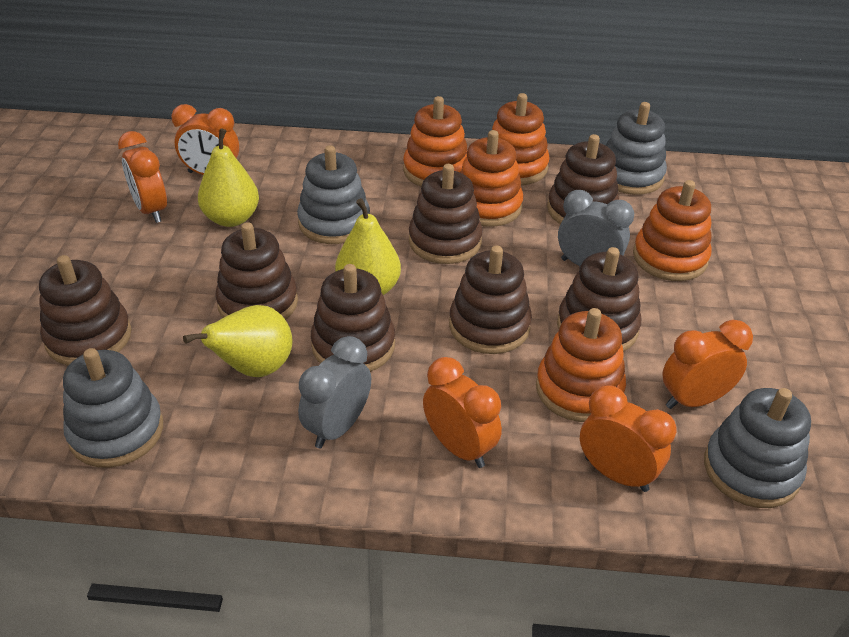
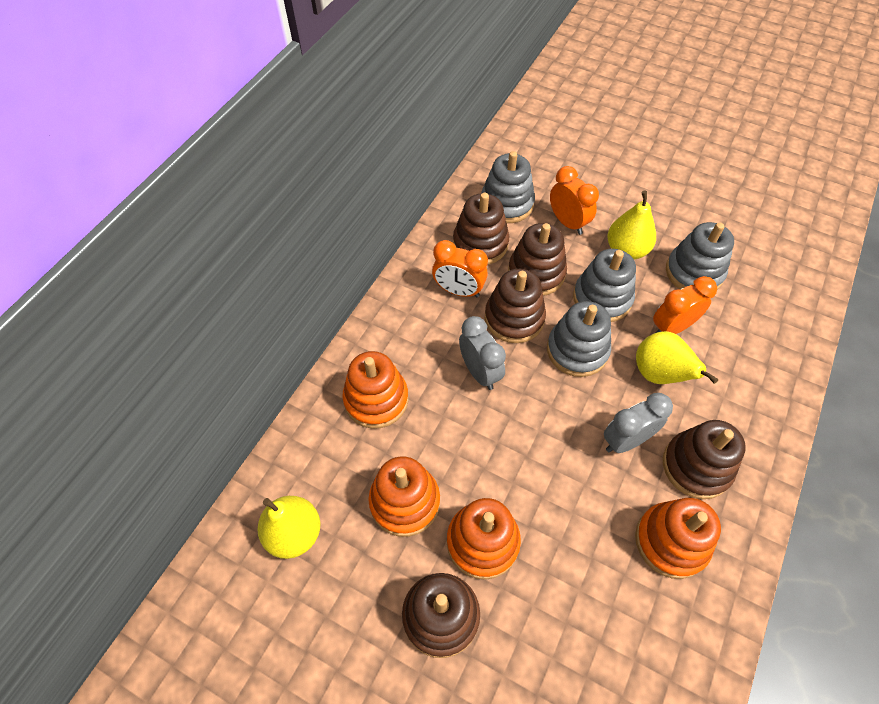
brown stacking toy: 7 -> 5
orange clock: 5 -> 3
orange stacking toy: 5 -> 4

